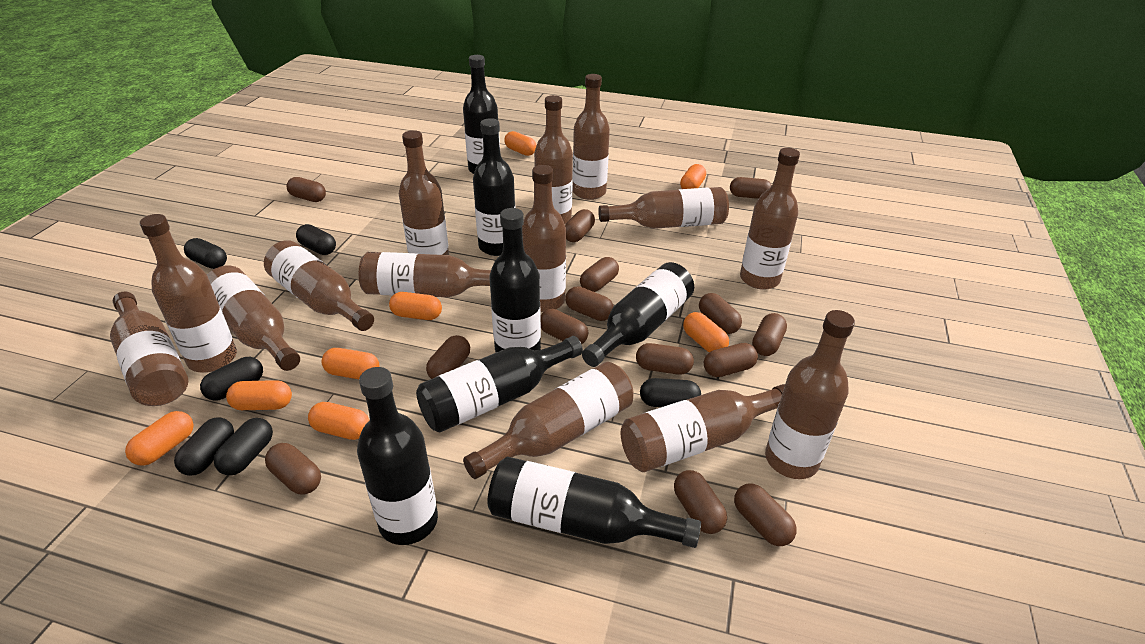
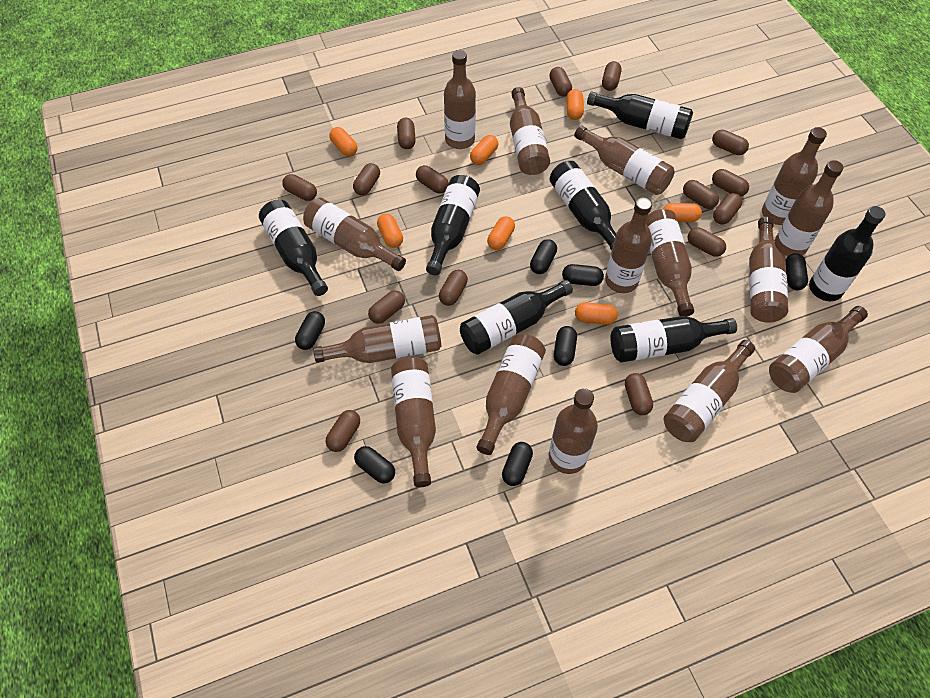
black capsule: 6 -> 7
brown bottle: 14 -> 15
brown capsule: 14 -> 15
orange capsule: 8 -> 7

